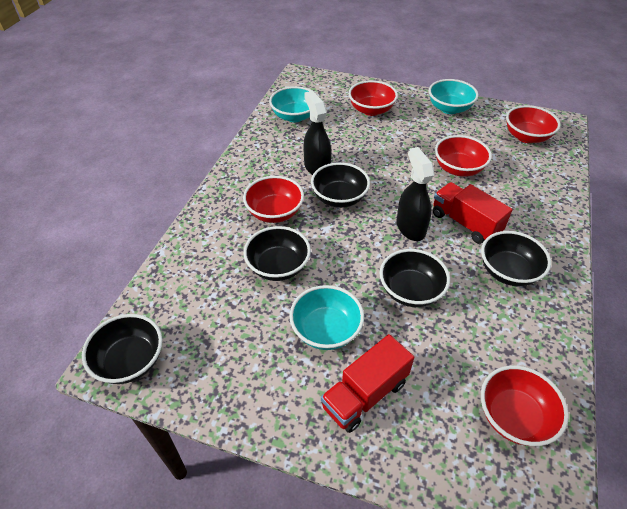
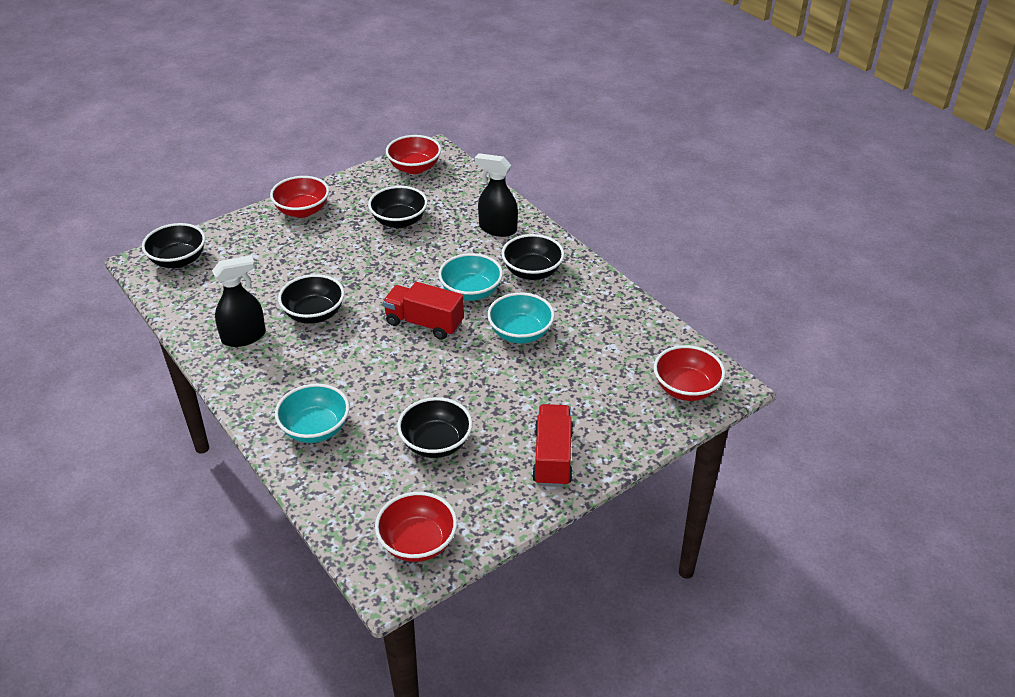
red bowl: 5 -> 4

